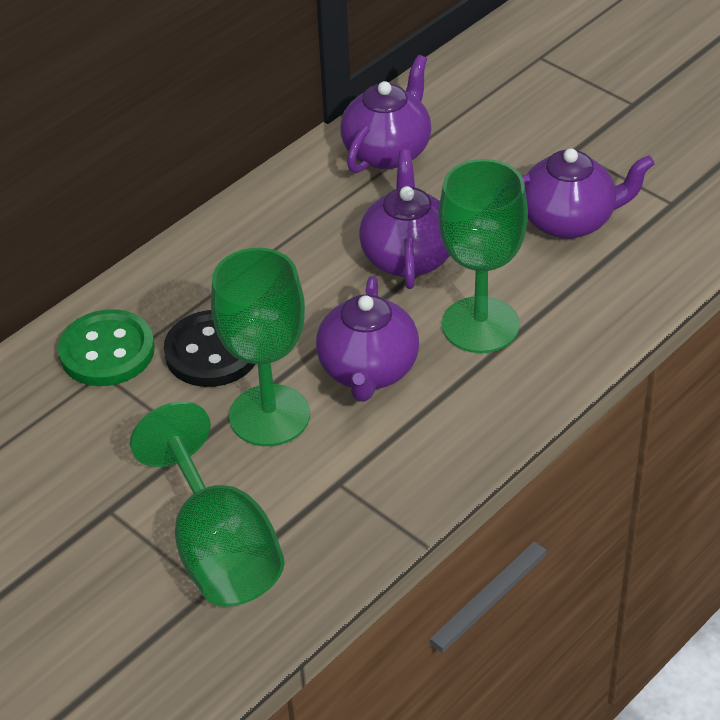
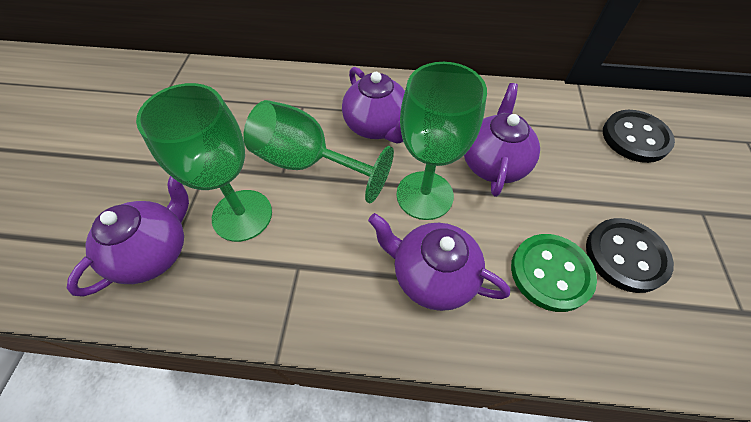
black button: 1 -> 2

